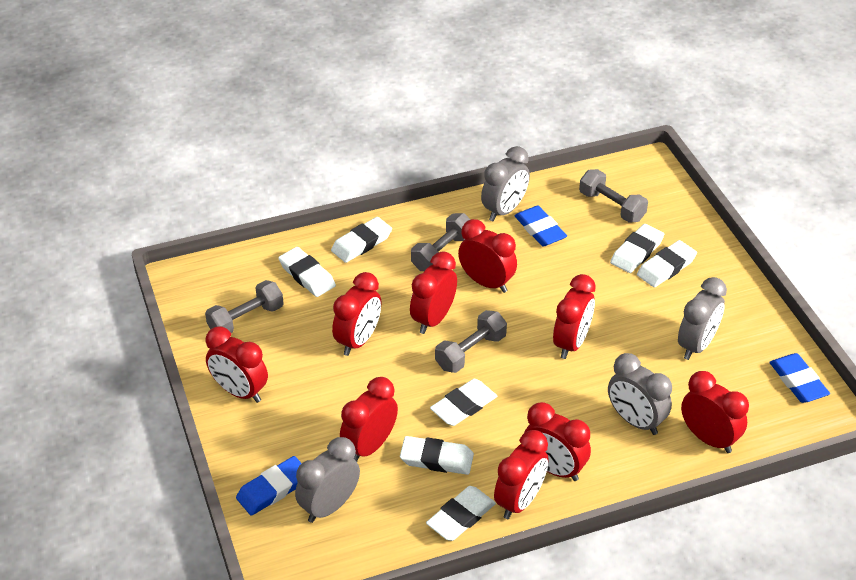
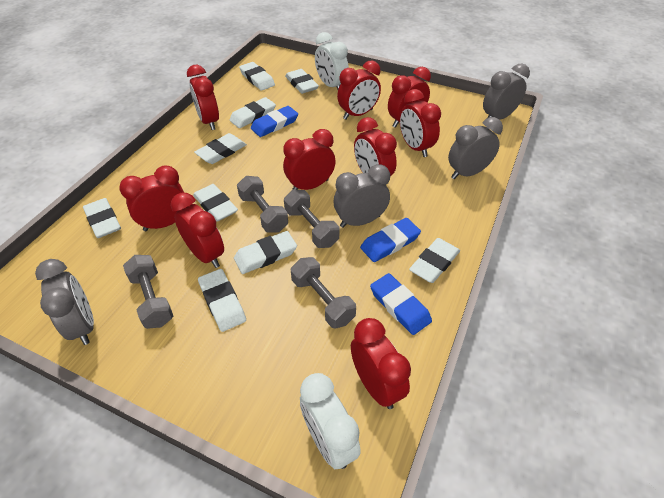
white clock: 0 -> 2
white eraser: 7 -> 9

